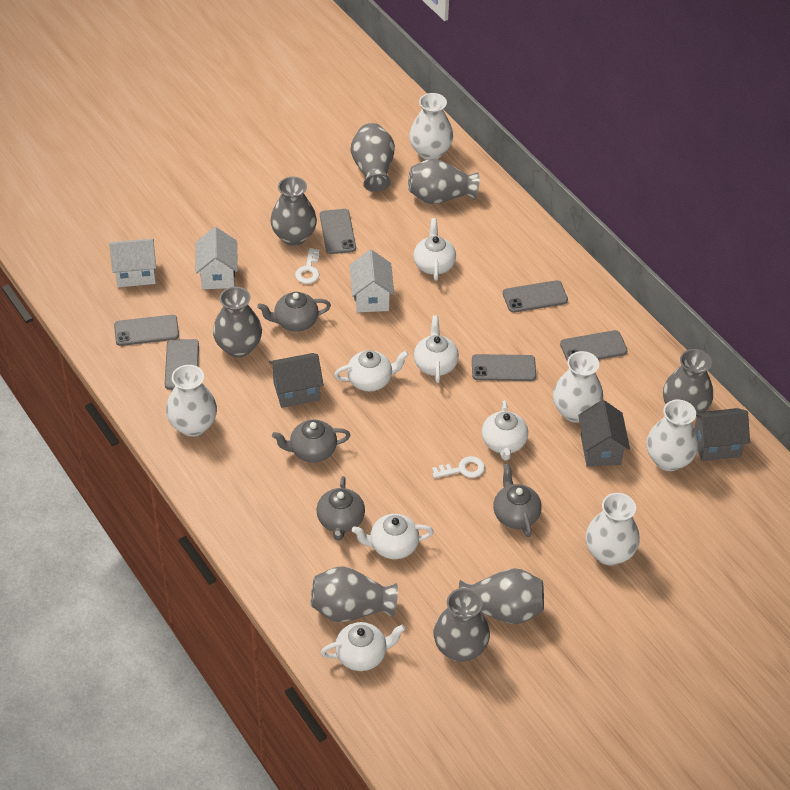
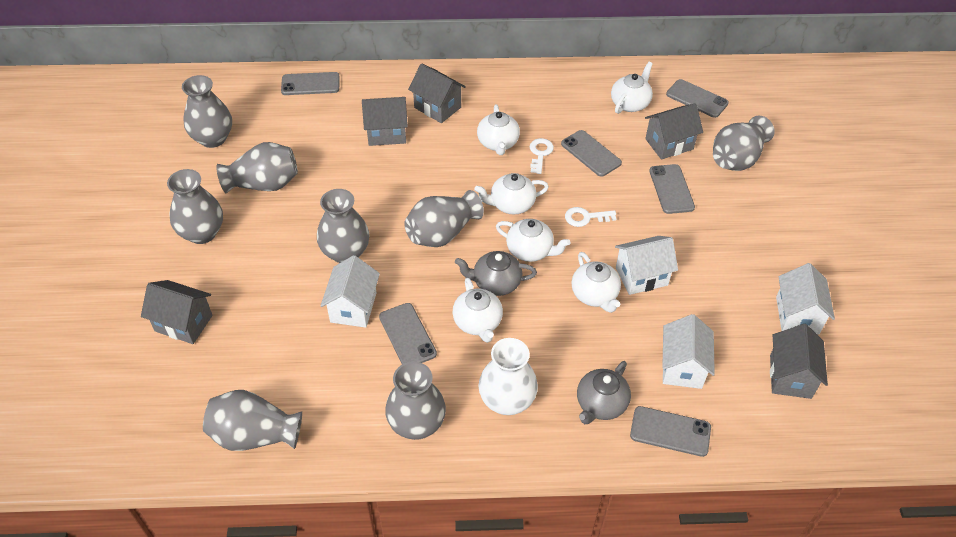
grey house: 3 -> 5
grey teapot: 4 -> 2
white house: 3 -> 4
white vase: 5 -> 1

